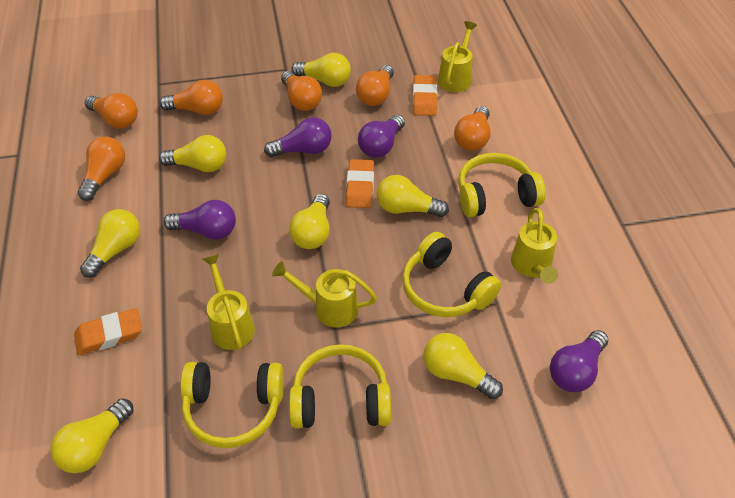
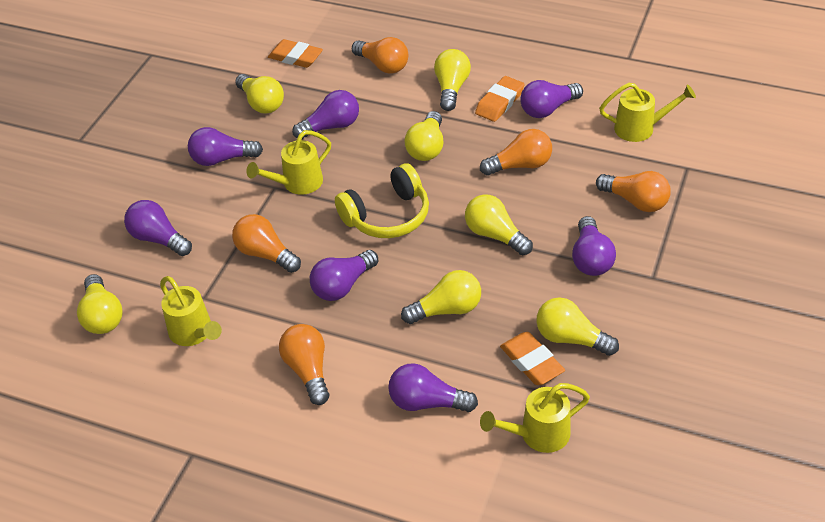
orange light bulb: 6 -> 5
purple light bulb: 4 -> 7
yellow headphones: 4 -> 1

